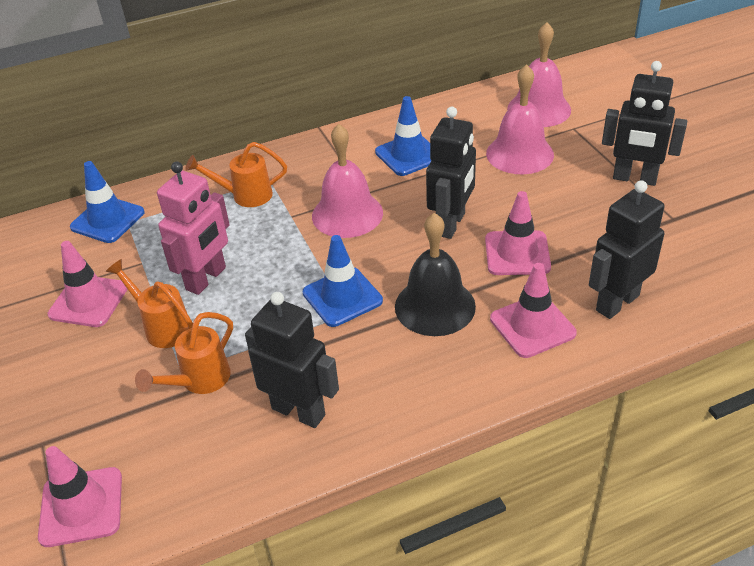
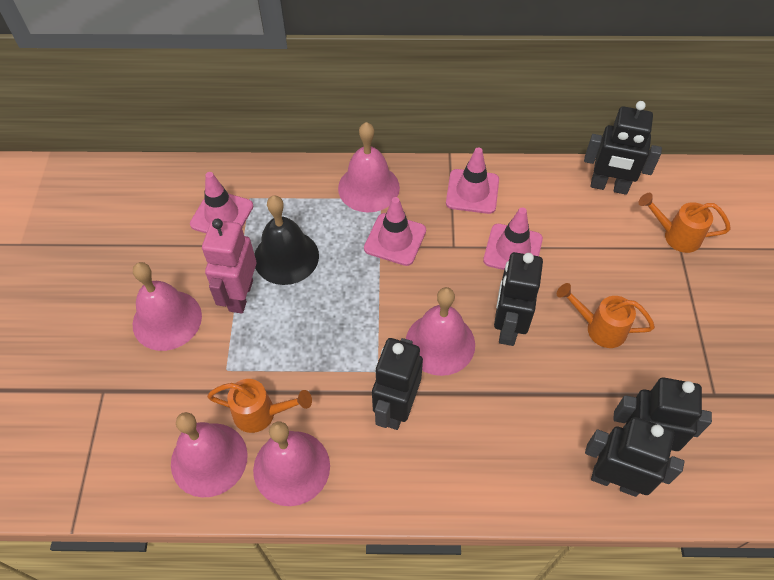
black robot: 4 -> 5
blue traffic cone: 3 -> 0
pink bell: 3 -> 5

